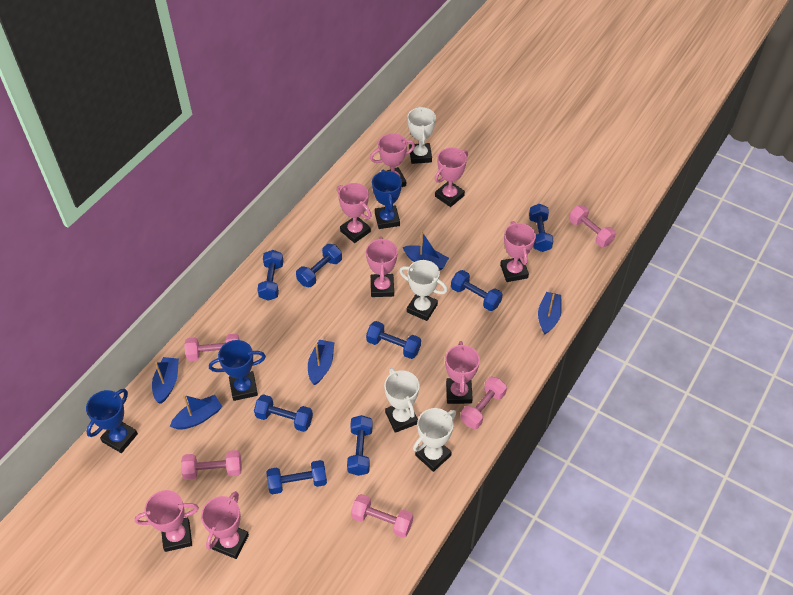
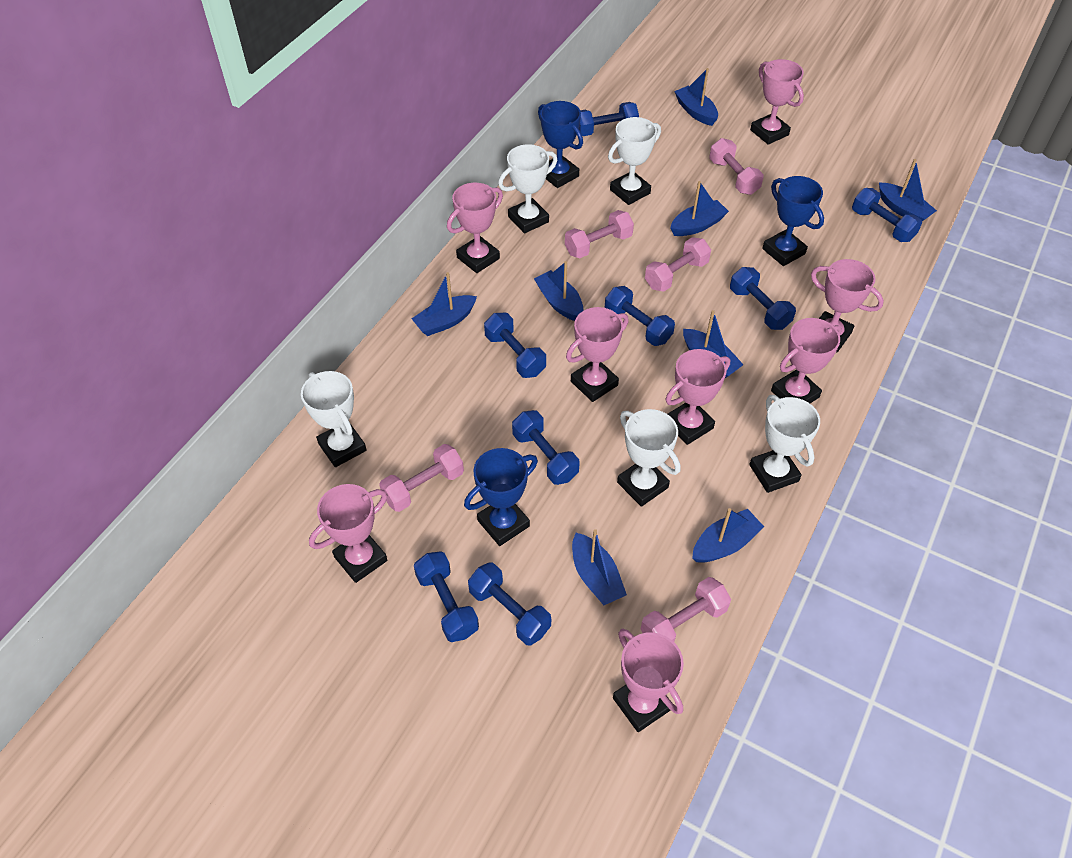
blue boat: 5 -> 8
white trophy: 4 -> 5

